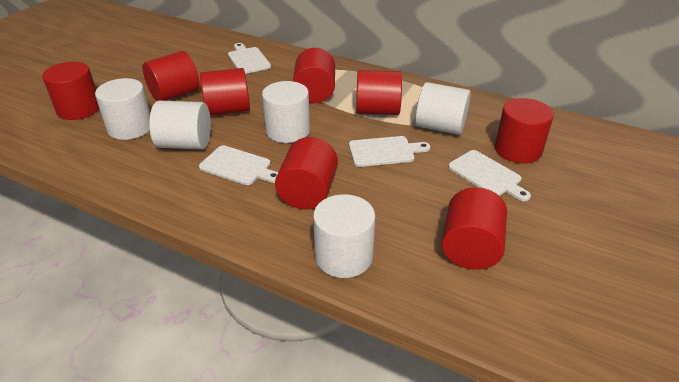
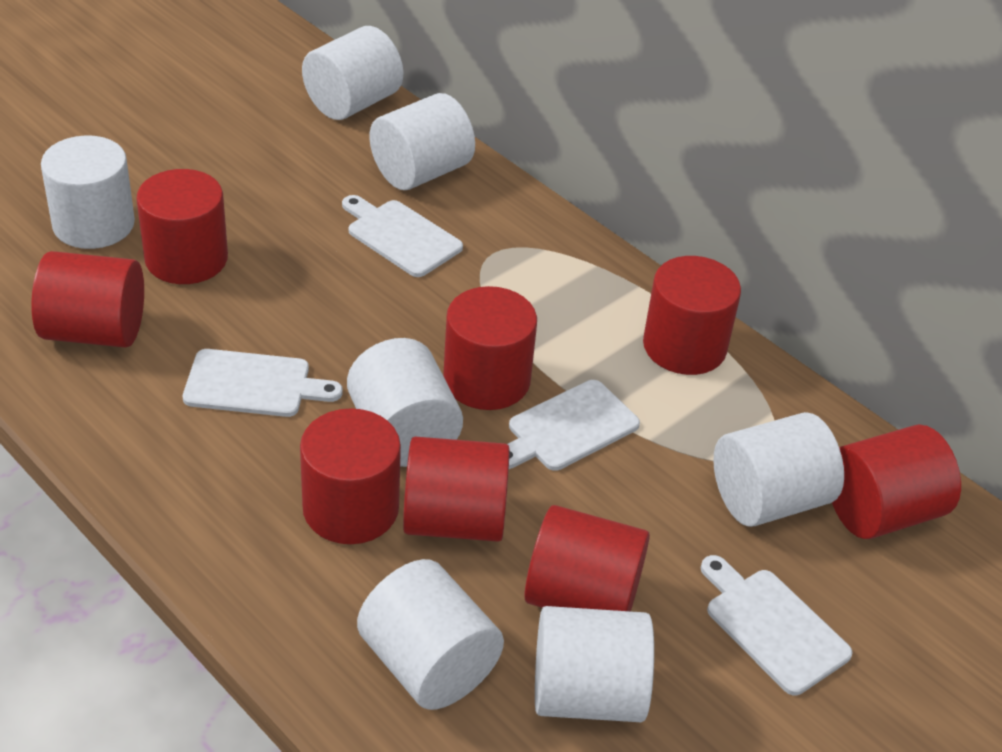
white cylinder: 5 -> 7

